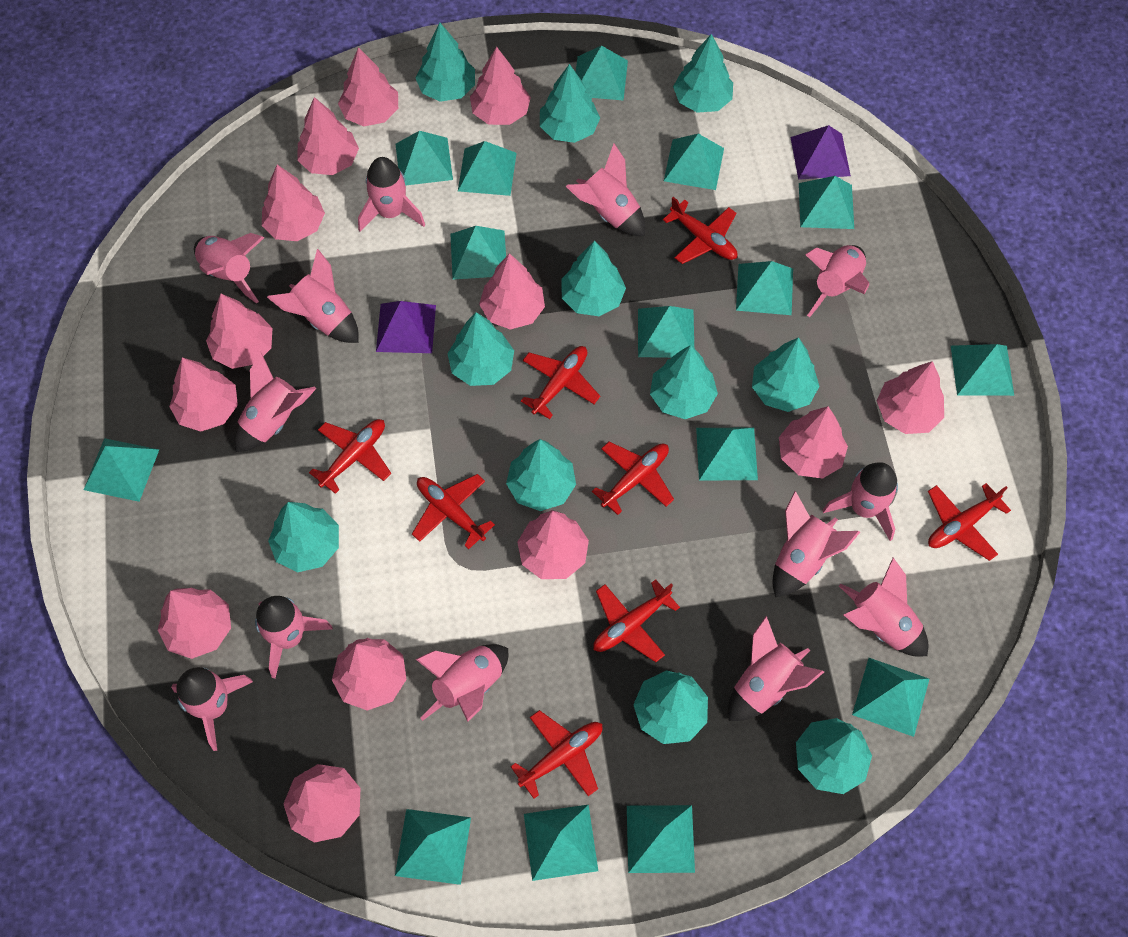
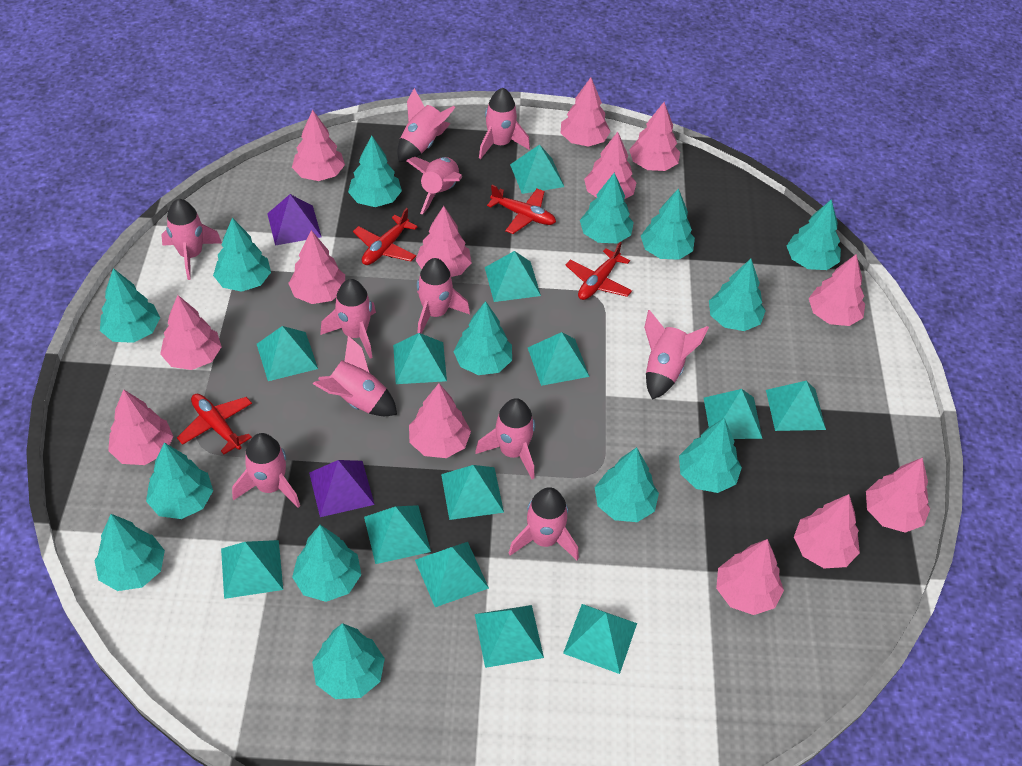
pink rocket: 13 -> 11
red plane: 8 -> 4
turquoise pyramid: 15 -> 13
turquoise tree: 11 -> 14

